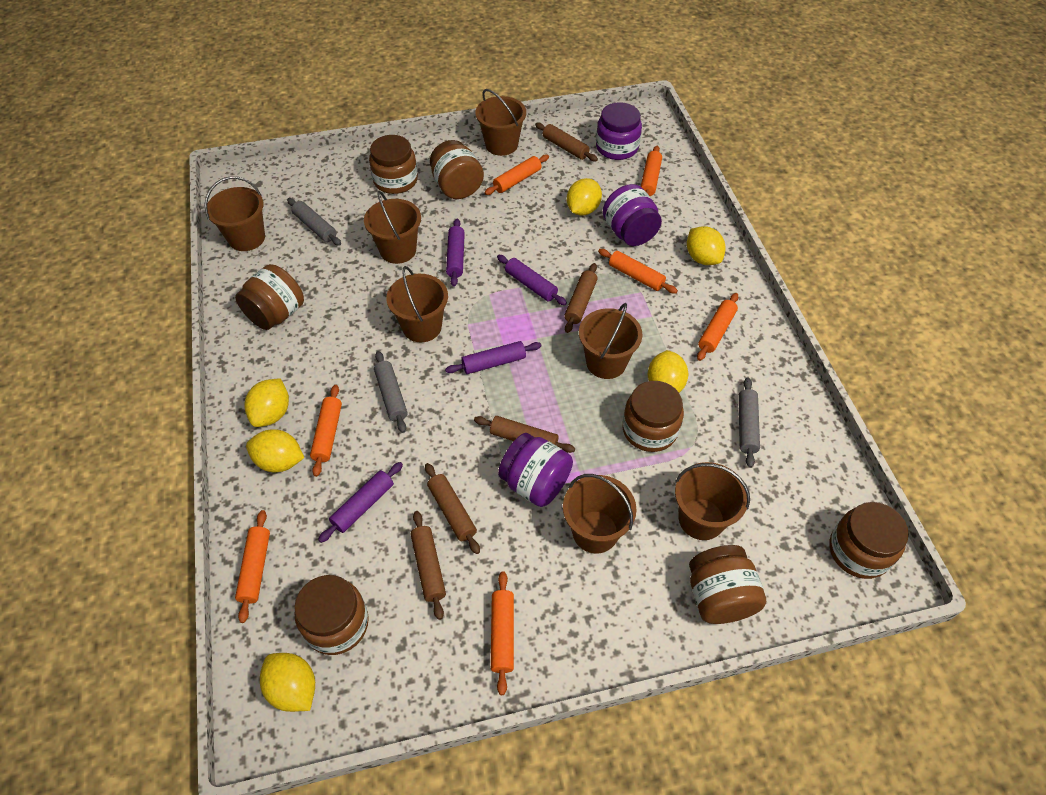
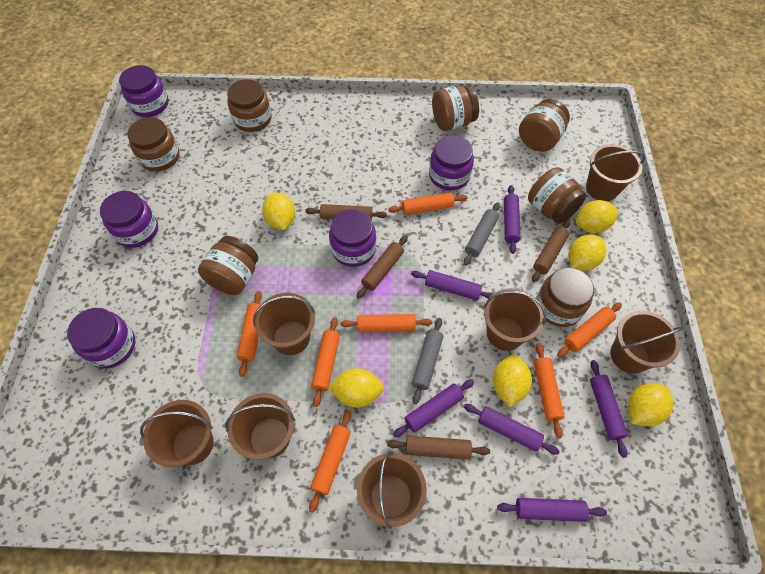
brown rolling pin: 5 -> 4
grey rolling pin: 3 -> 2
purple jar: 3 -> 5
purple rolling pin: 4 -> 6

